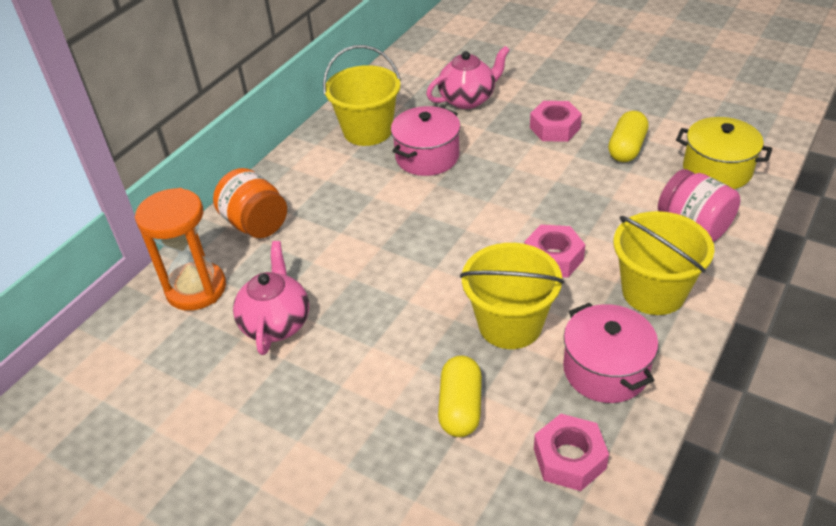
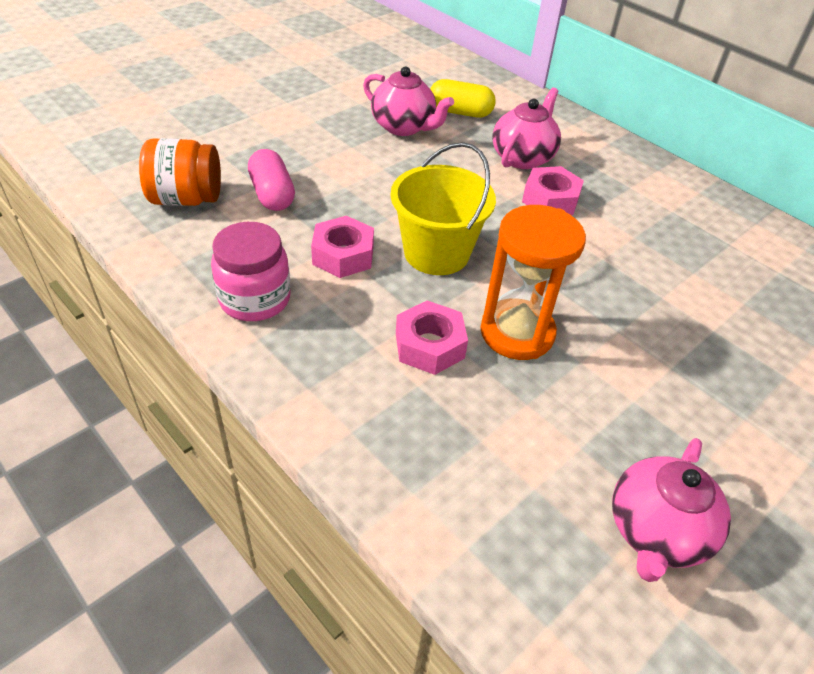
pink capsule: 0 -> 1
pink pot: 2 -> 0
pink teapot: 2 -> 3
yellow bucket: 3 -> 1
yellow capsule: 2 -> 1
yellow pot: 1 -> 0

